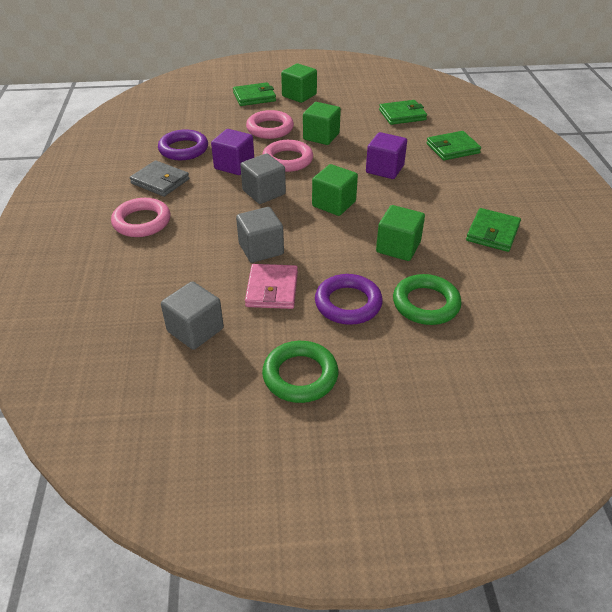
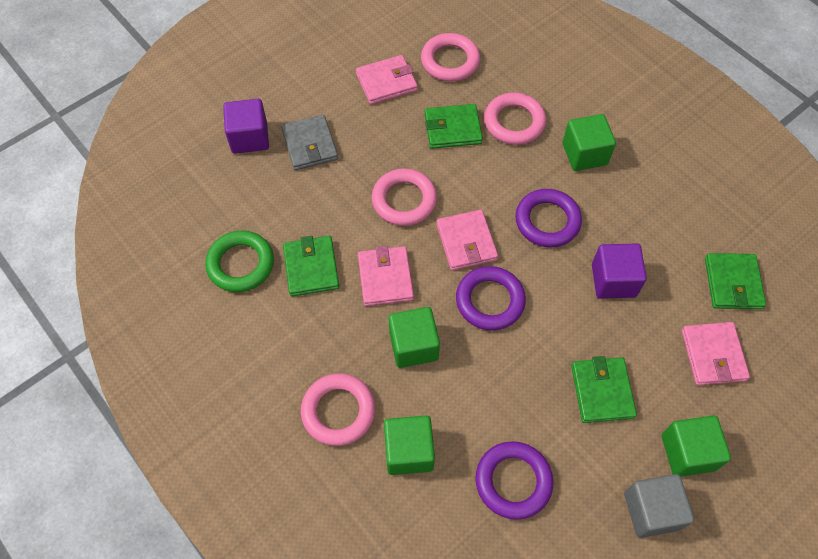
green ring: 2 -> 1
grey cube: 3 -> 1
pink ring: 3 -> 4
pink wallet: 1 -> 4
purple ring: 2 -> 3

